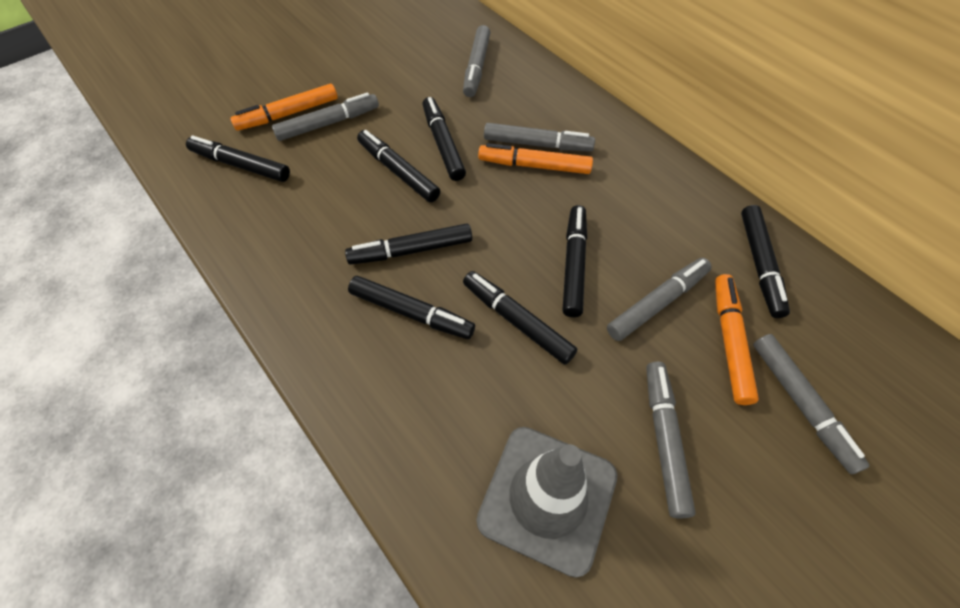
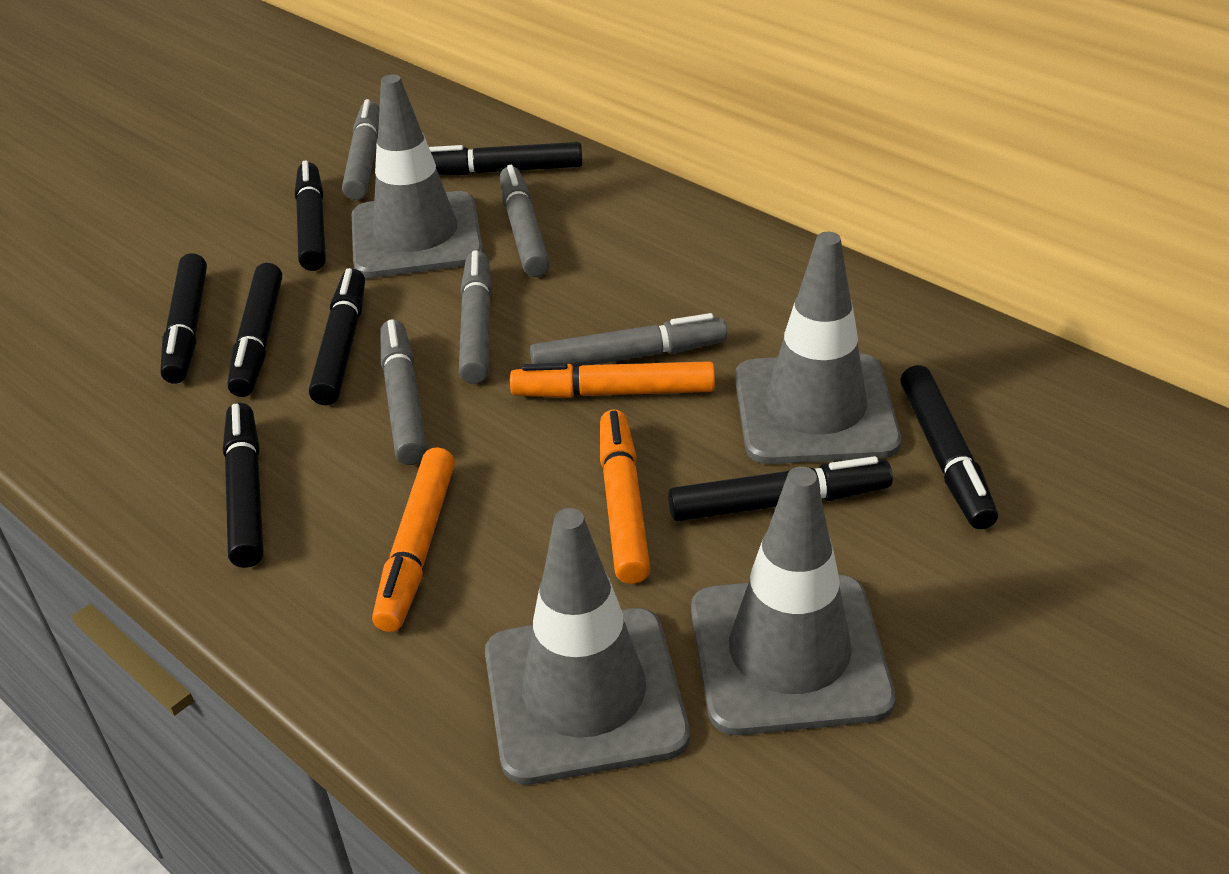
grey marker: 6 -> 5
grey traffic cone: 1 -> 4

